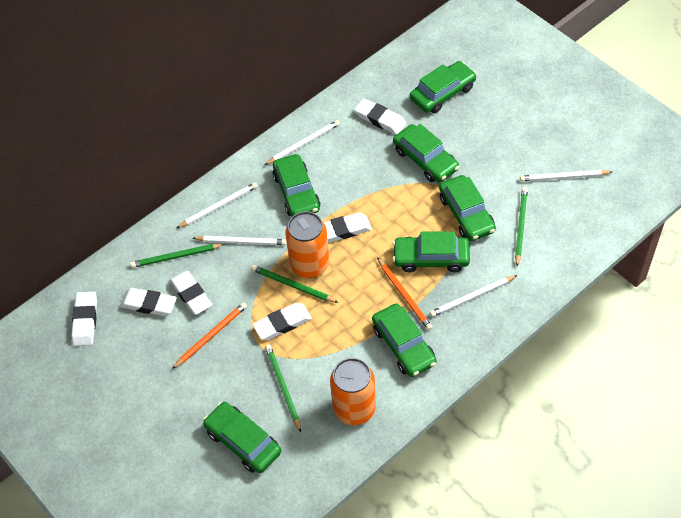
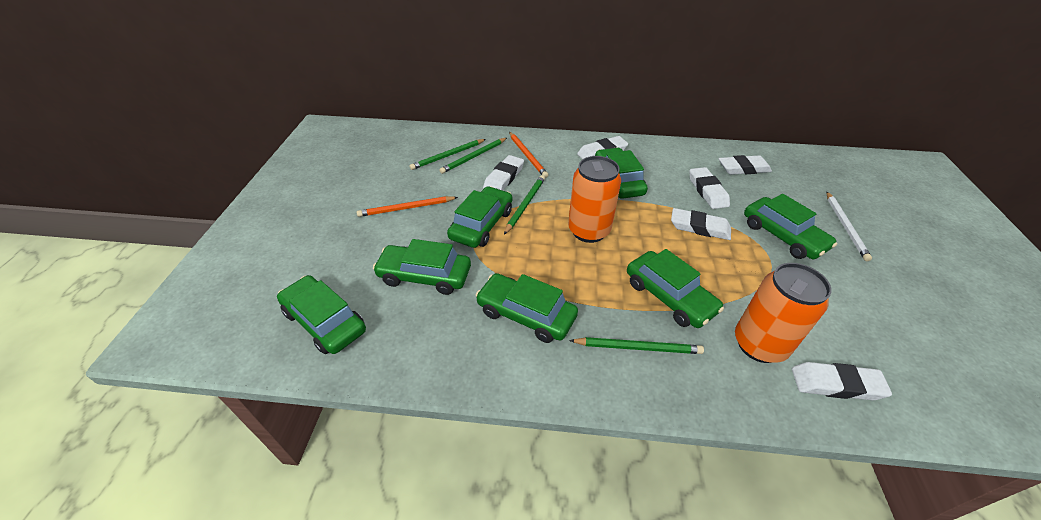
white pencil: 5 -> 1

